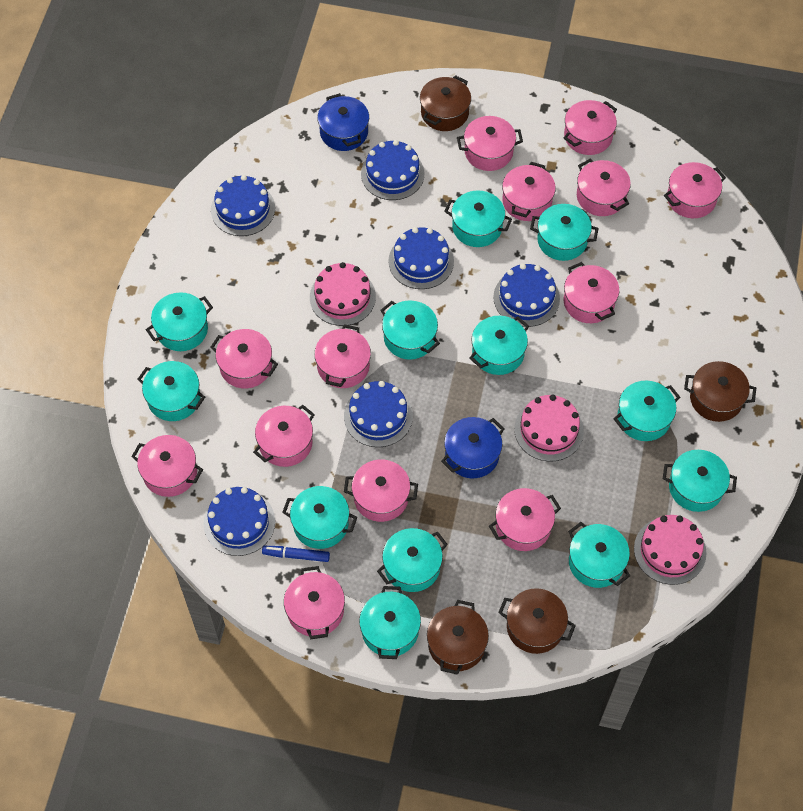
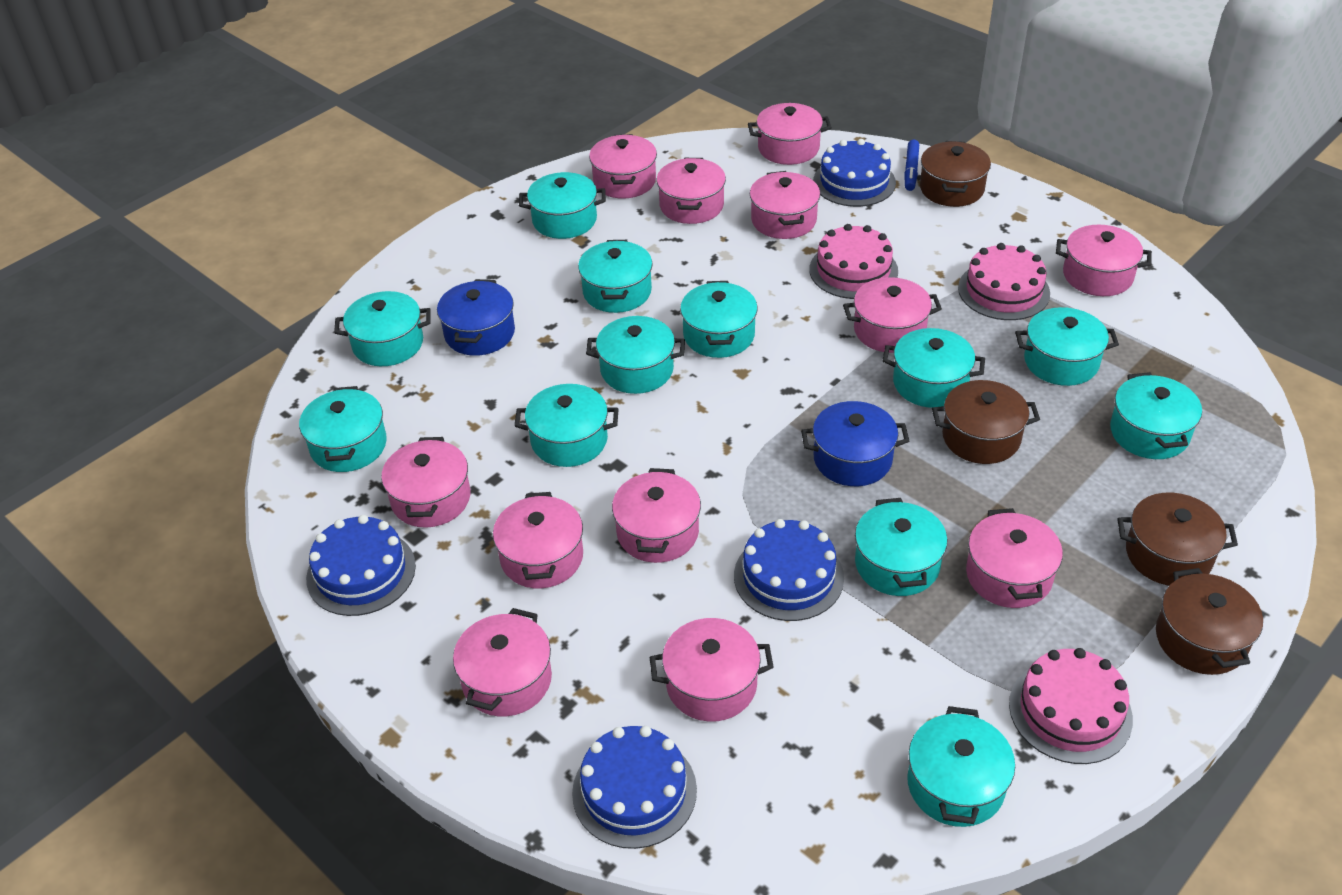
blue cake: 6 -> 4
pink pot: 13 -> 12

